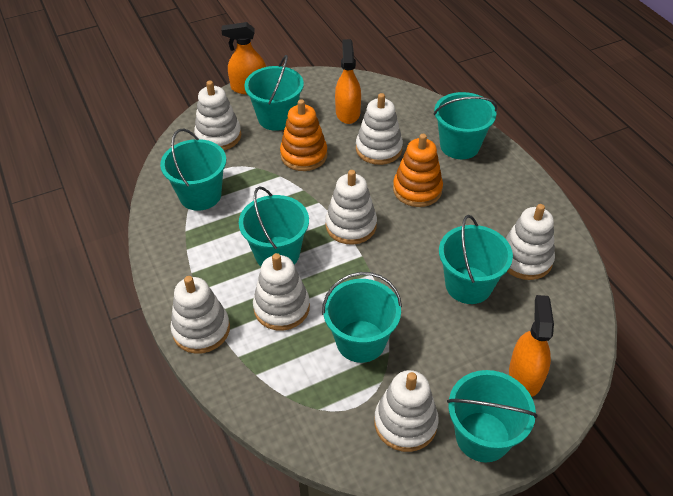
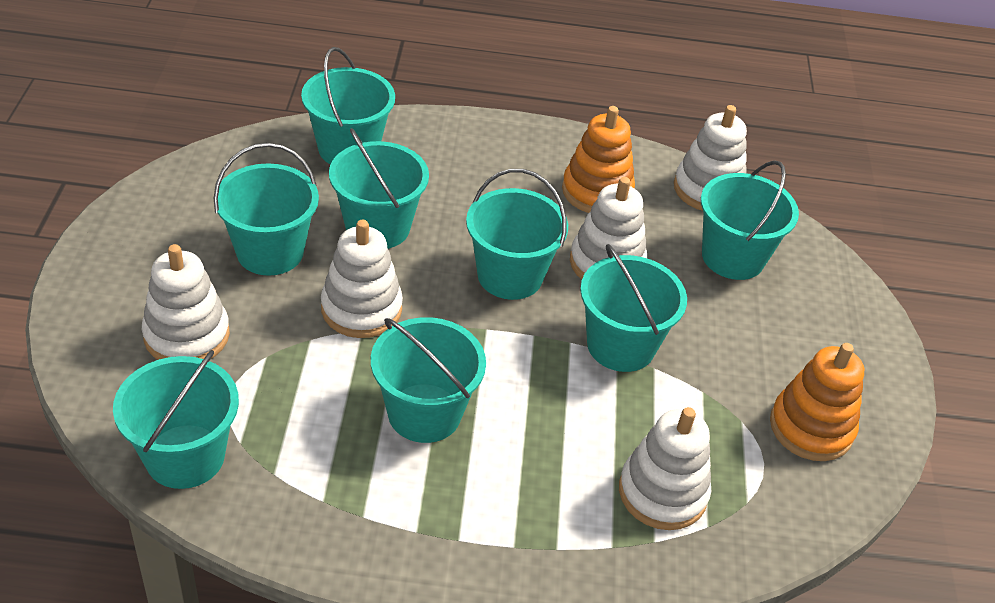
orange spray bottle: 3 -> 0
turquoise bucket: 7 -> 8
white stacking toy: 7 -> 5

